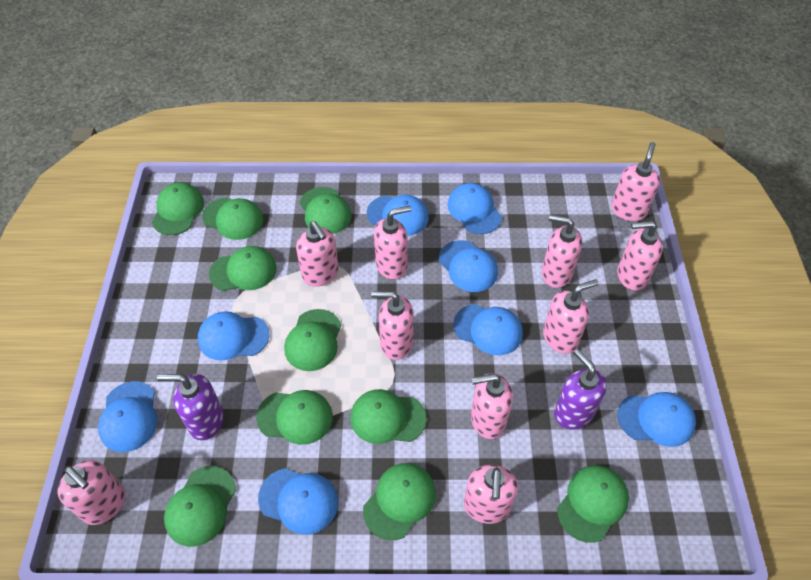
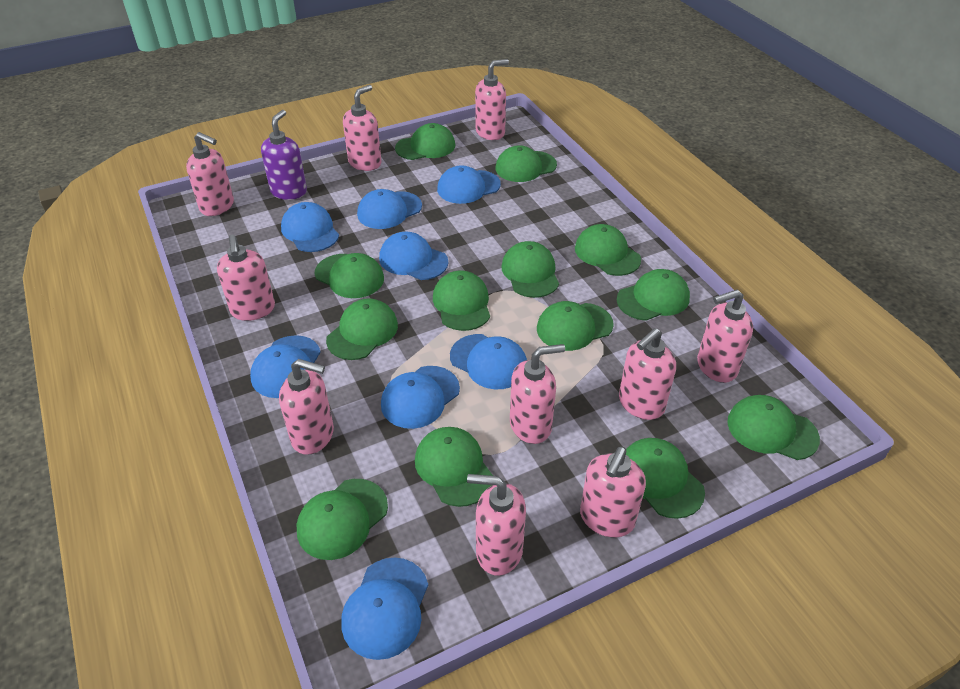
green cap: 10 -> 13
purple soap dispenser: 2 -> 1

